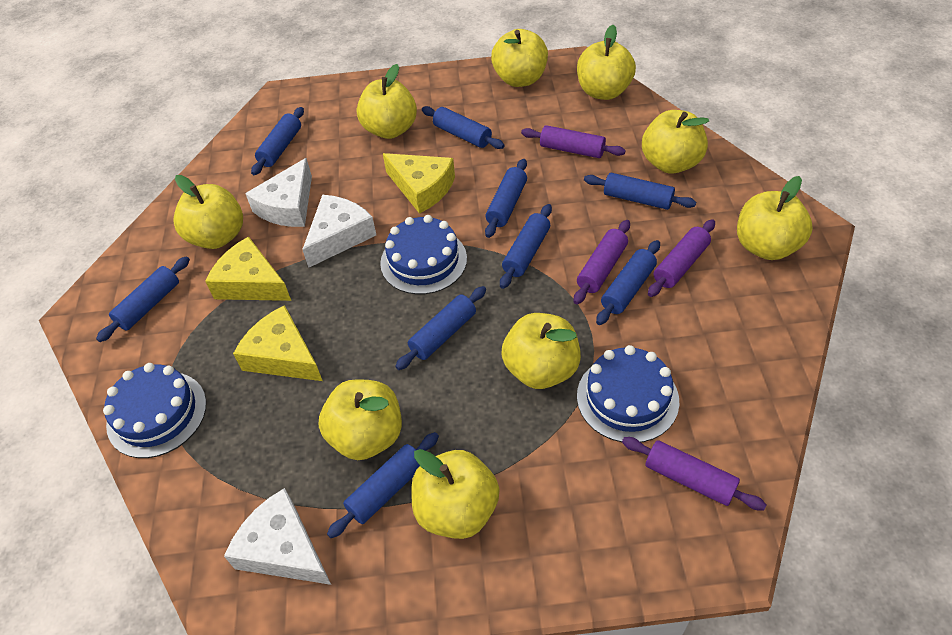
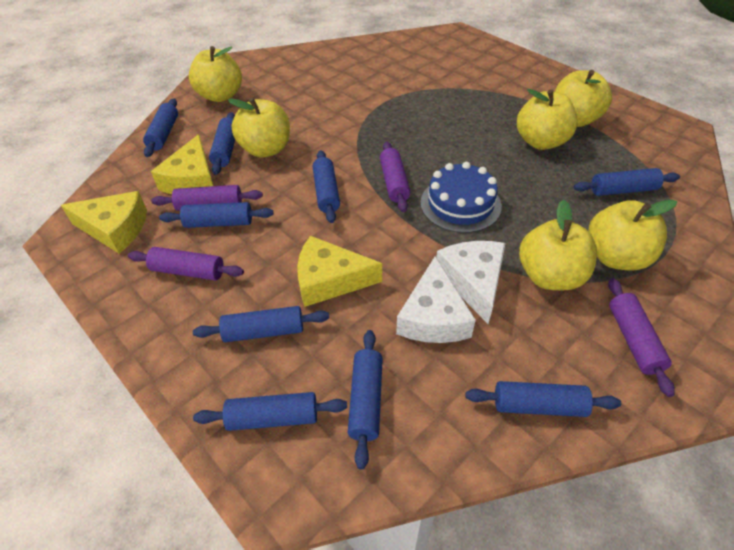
blue cake: 3 -> 1
white cheese: 3 -> 2
yellow apple: 9 -> 6

